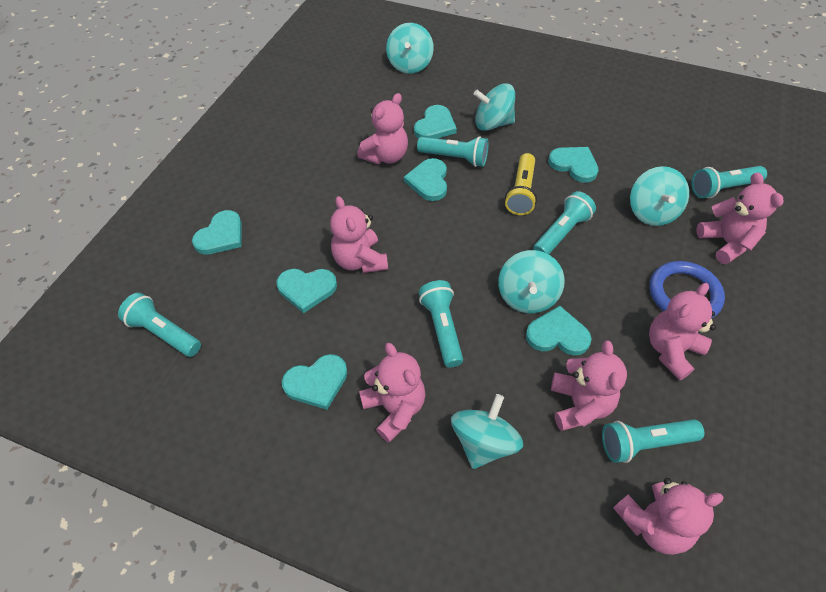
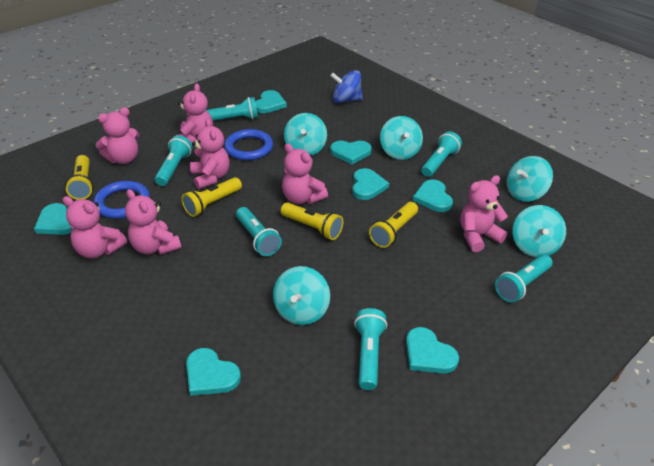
blue ring: 1 -> 2
blue spinning top: 0 -> 1
yellow flashlight: 1 -> 4

